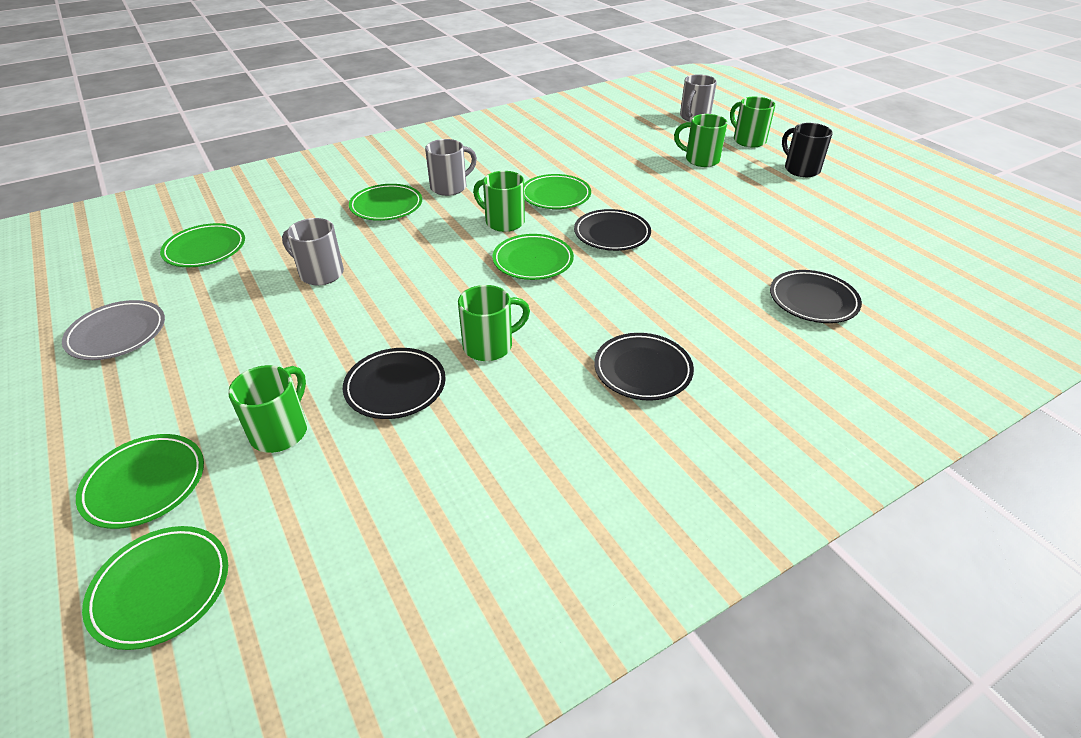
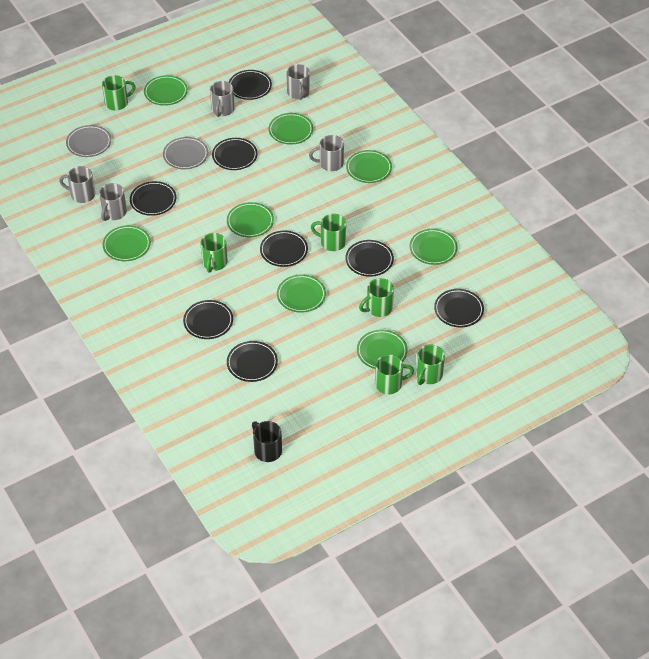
black plate: 4 -> 8
green mug: 5 -> 6
green plate: 6 -> 8
grey mug: 3 -> 5
grey plate: 1 -> 2

